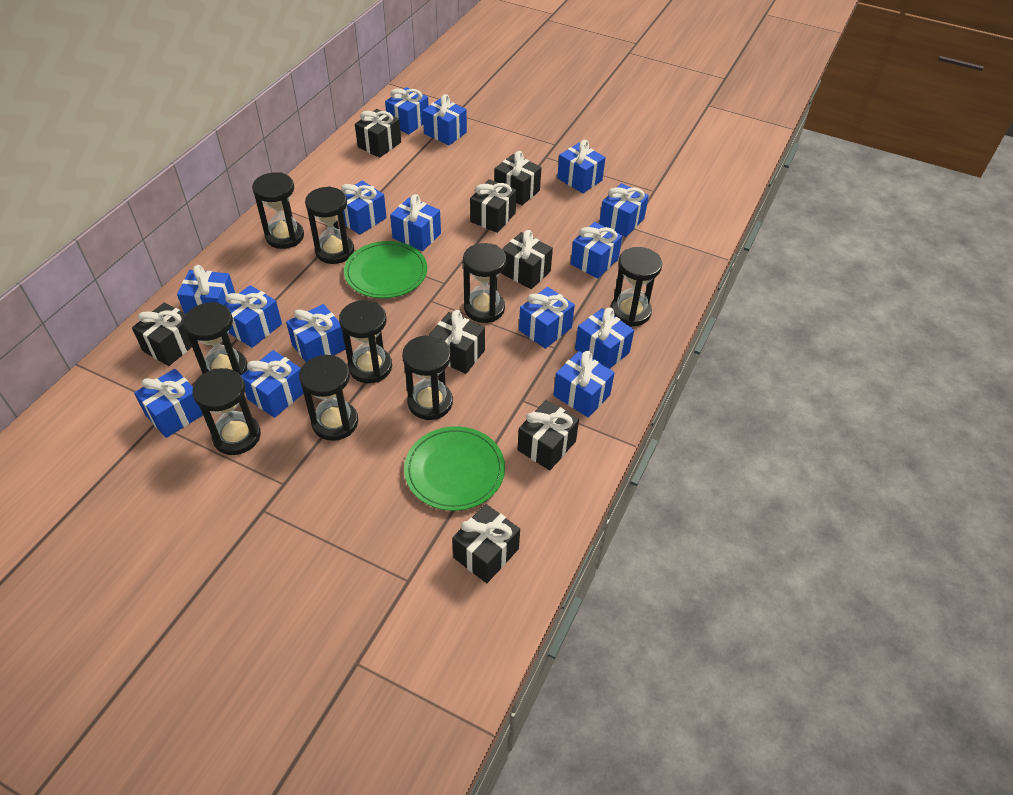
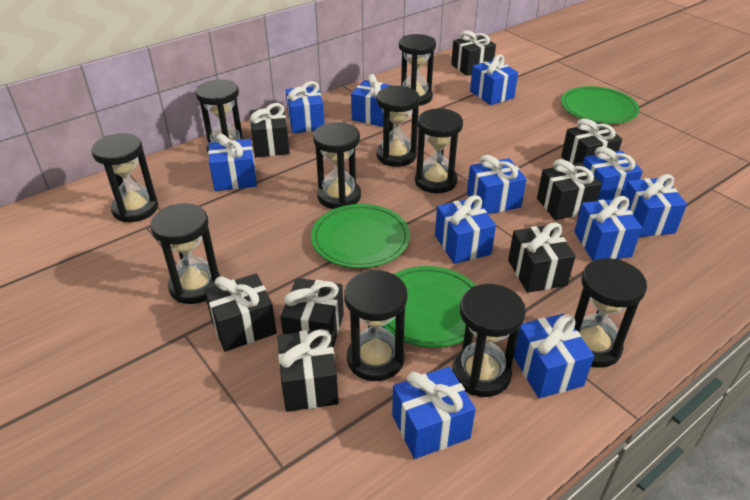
black hourglass: 9 -> 10
blue gift: 15 -> 11
green plate: 2 -> 3

